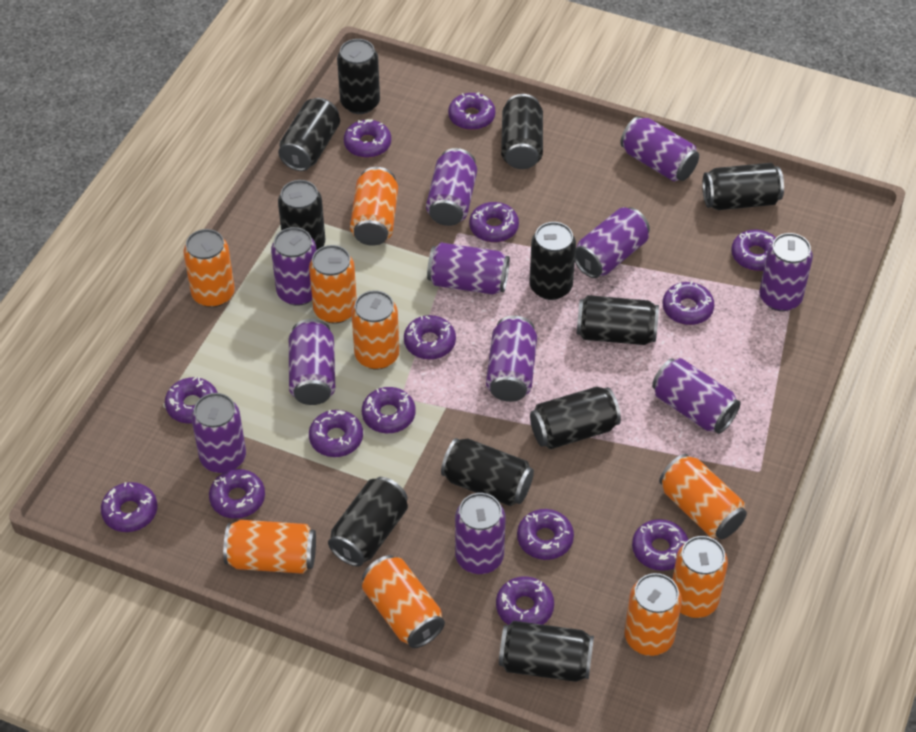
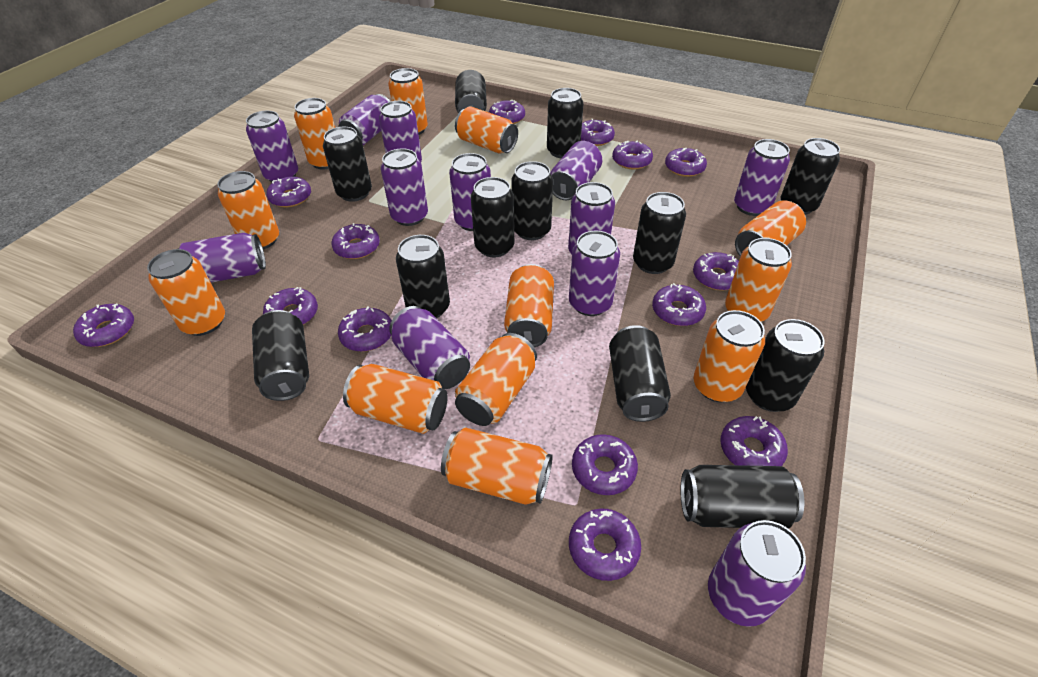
black can: 11 -> 12
orange can: 9 -> 12
purple can: 11 -> 12

